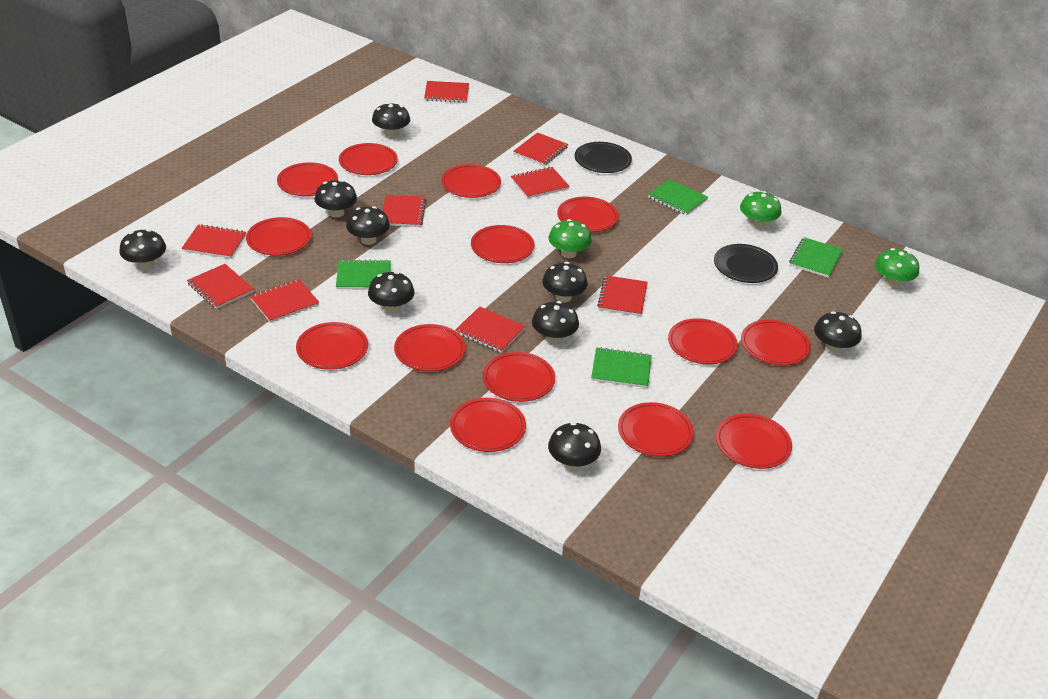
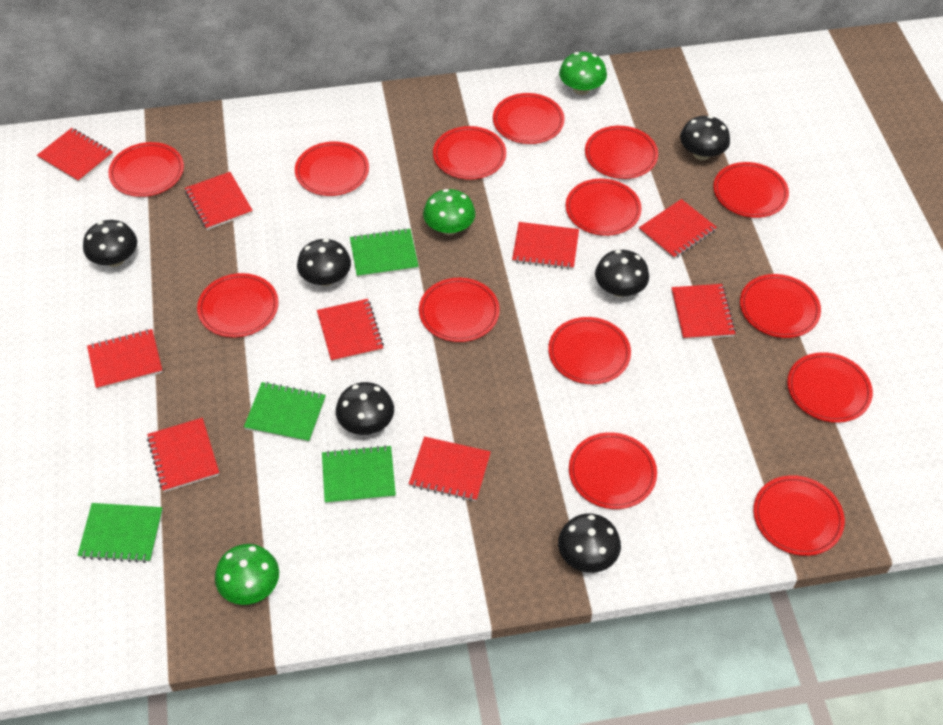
black mushroom: 9 -> 6
black plate: 2 -> 0

